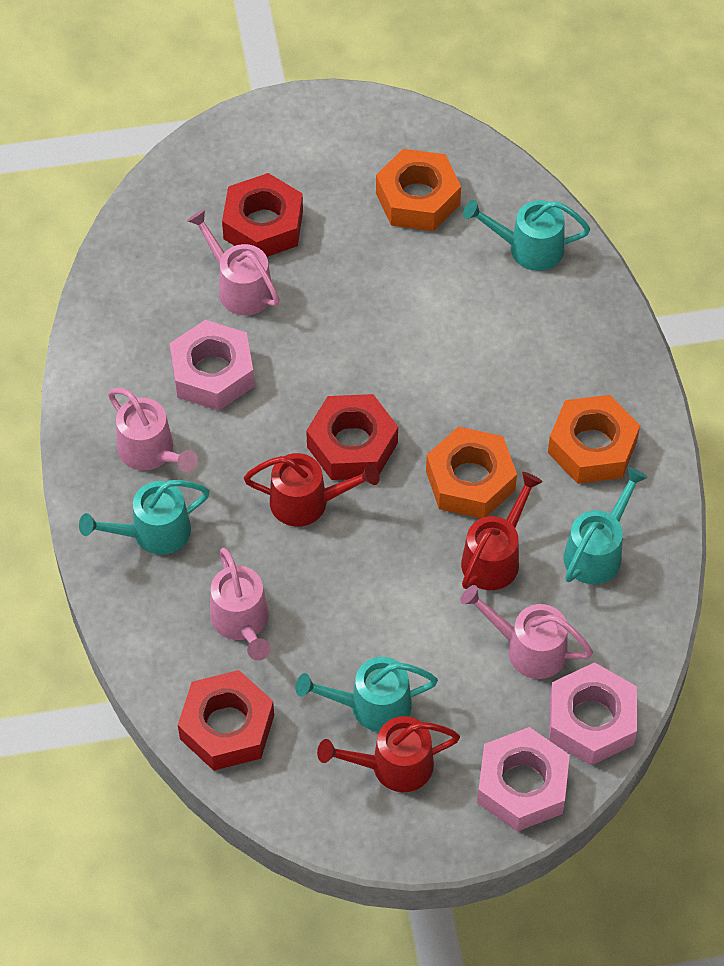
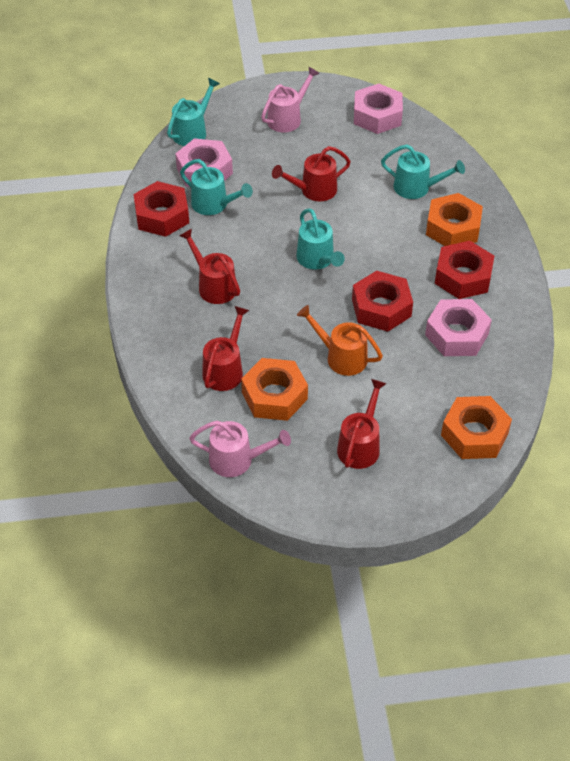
orange watering can: 0 -> 1
pink watering can: 4 -> 2
red watering can: 3 -> 4

